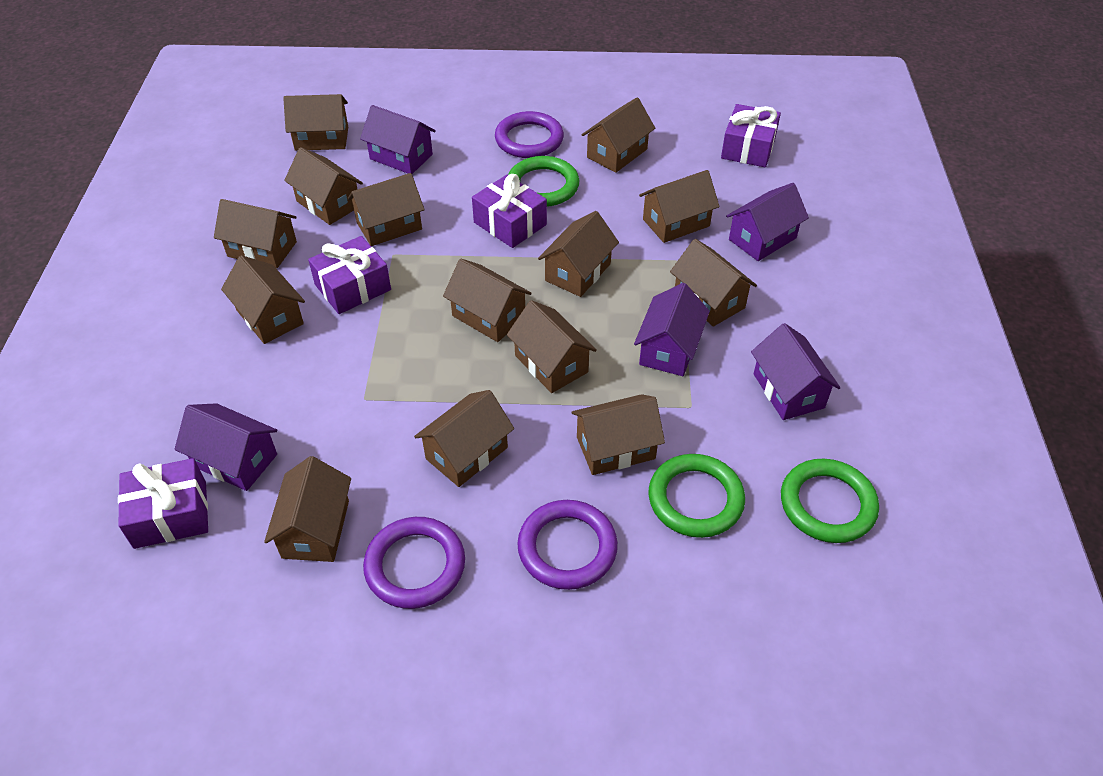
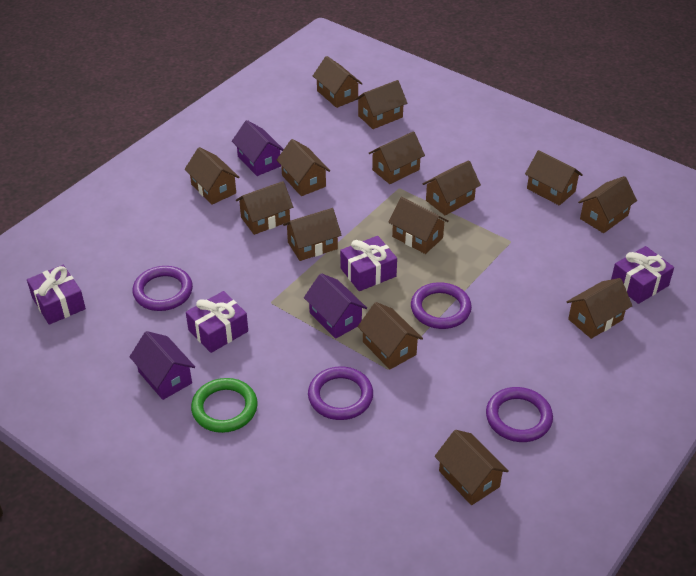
green ring: 3 -> 1
purple house: 5 -> 3
purple ring: 3 -> 4

